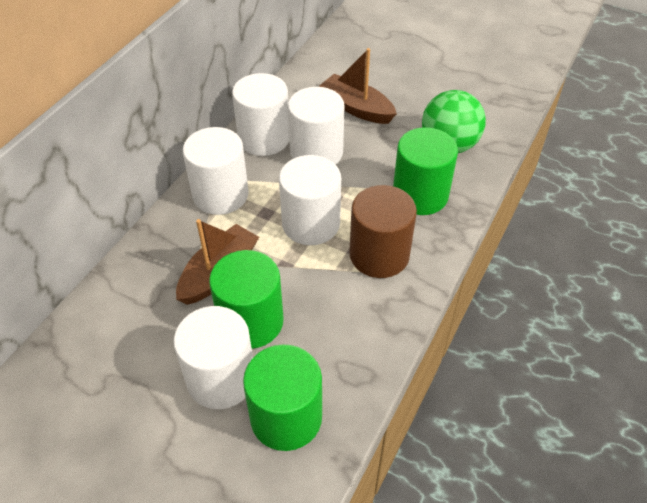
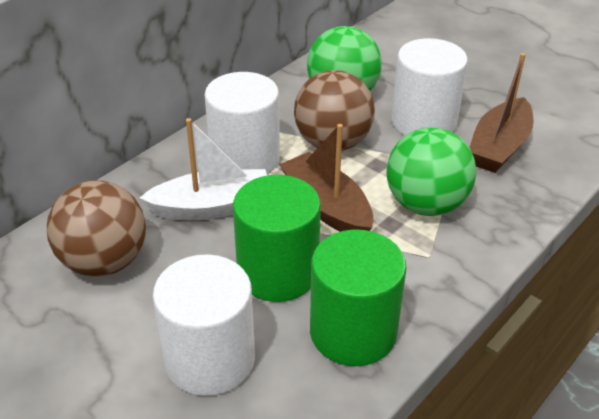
brown ball: 0 -> 2
brown cylinder: 1 -> 0
green ball: 1 -> 2
green cylinder: 3 -> 2
white boat: 0 -> 1
white cylinder: 5 -> 3

